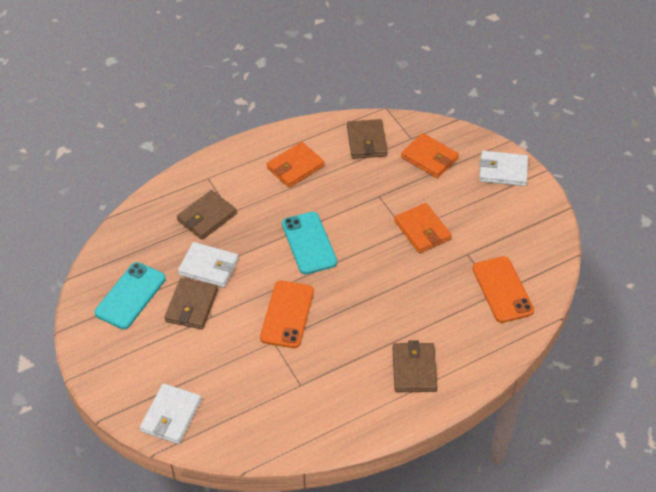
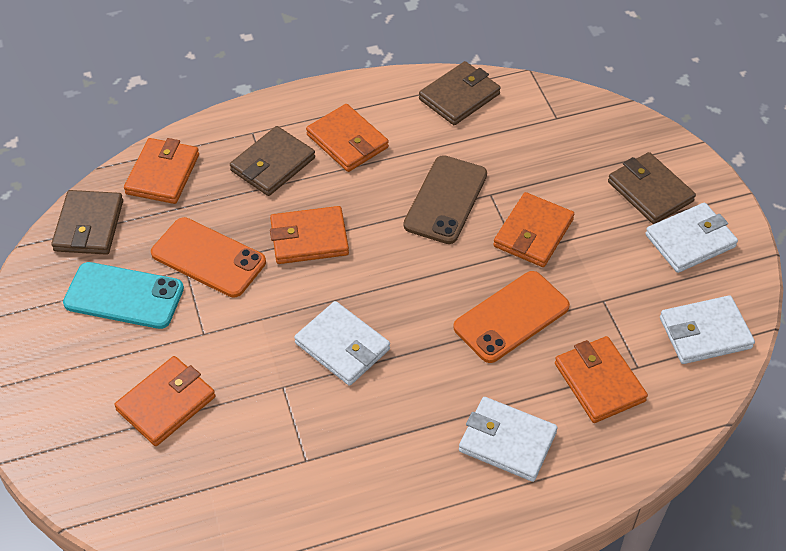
brown phone: 0 -> 1
orange wallet: 3 -> 6
turquoise phone: 2 -> 1
white wallet: 3 -> 4

